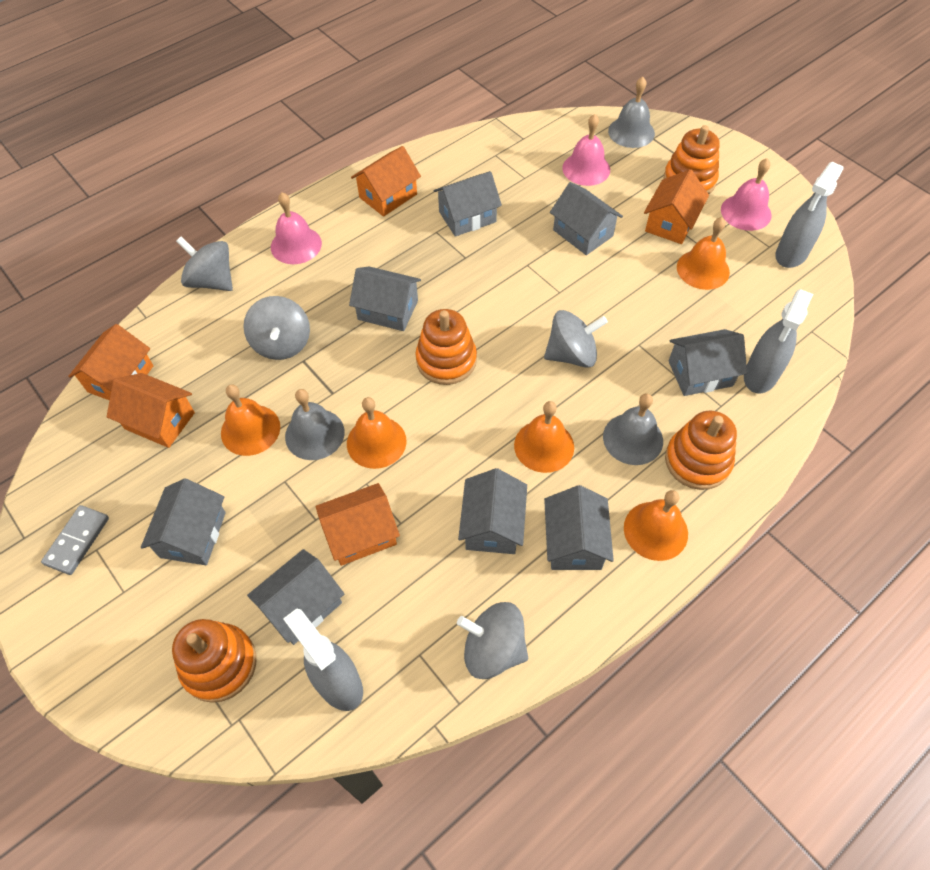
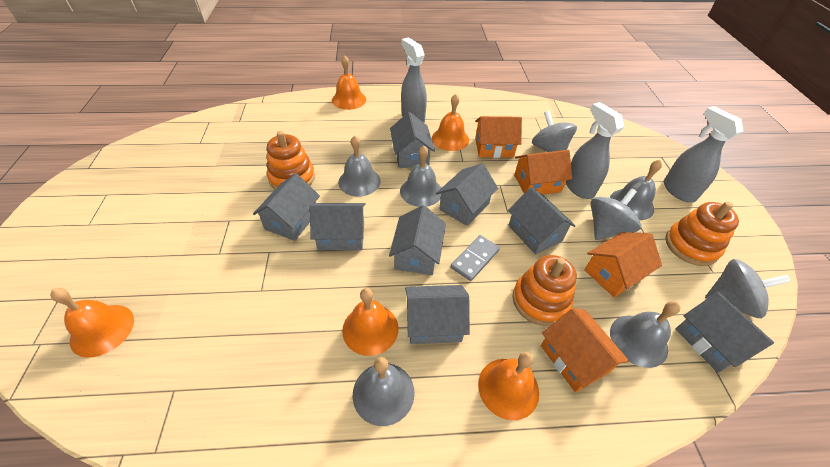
grey bell: 3 -> 5
grey spinning top: 4 -> 3
orange house: 5 -> 4
orange stacking toy: 4 -> 3
pink bell: 3 -> 0

